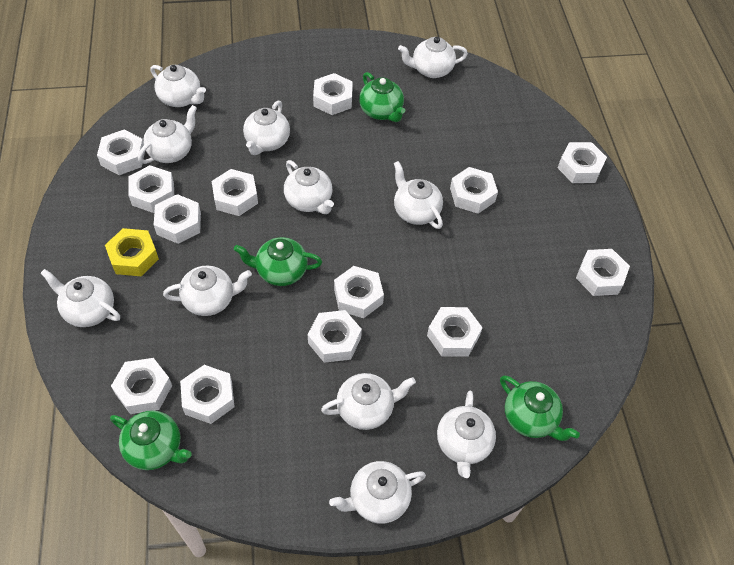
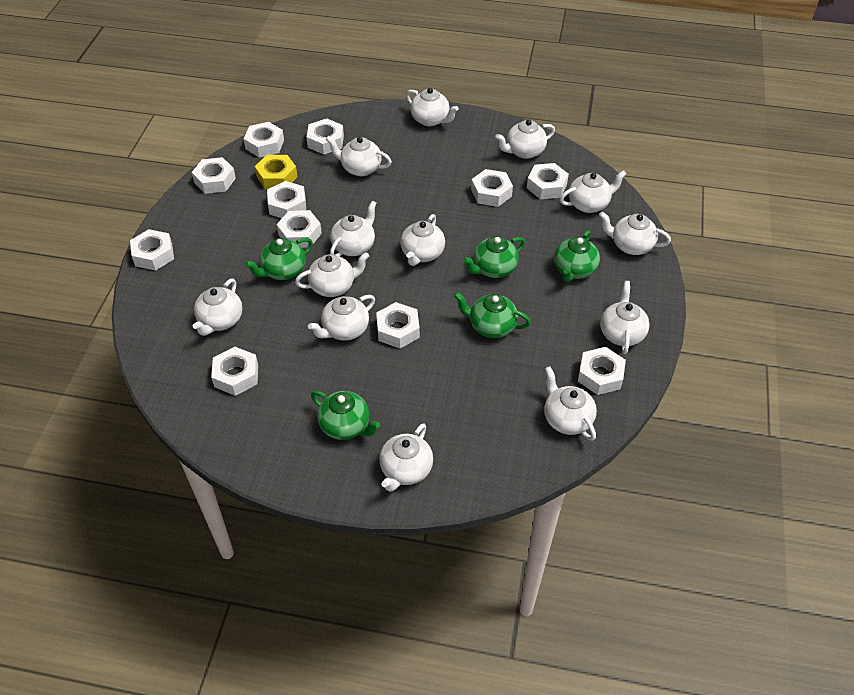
green teapot: 4 -> 5
white nut: 13 -> 11
white teapot: 11 -> 13

